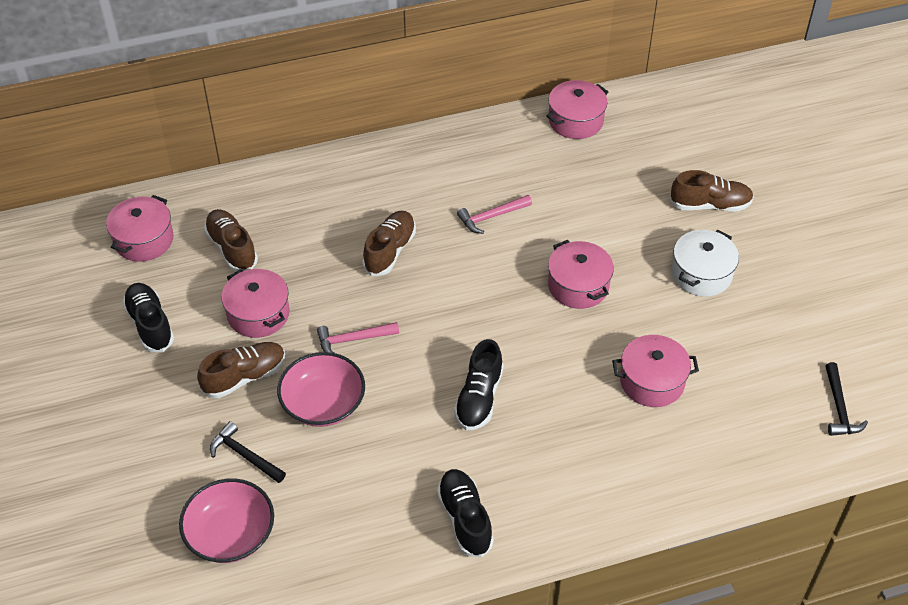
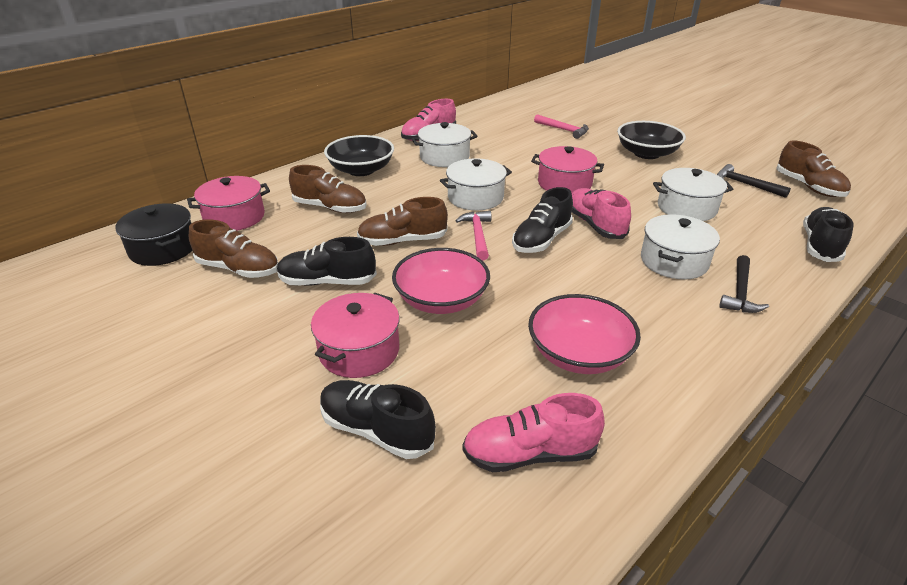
black bowl: 0 -> 2
black pot: 0 -> 1
black shoe: 3 -> 4
pink pot: 5 -> 3
pink shoe: 0 -> 3
white pot: 1 -> 4

